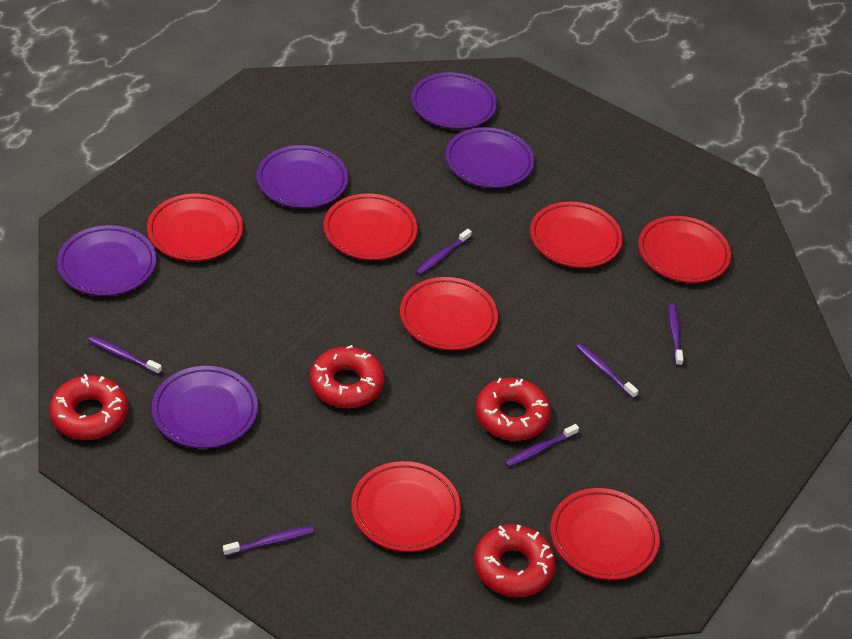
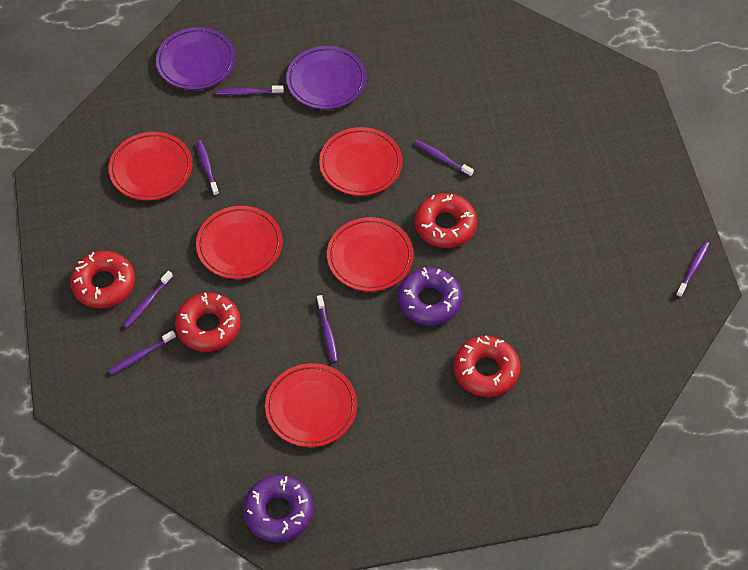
purple donut: 0 -> 2
purple plate: 5 -> 2
purple toothbrush: 6 -> 7
red plate: 7 -> 5

